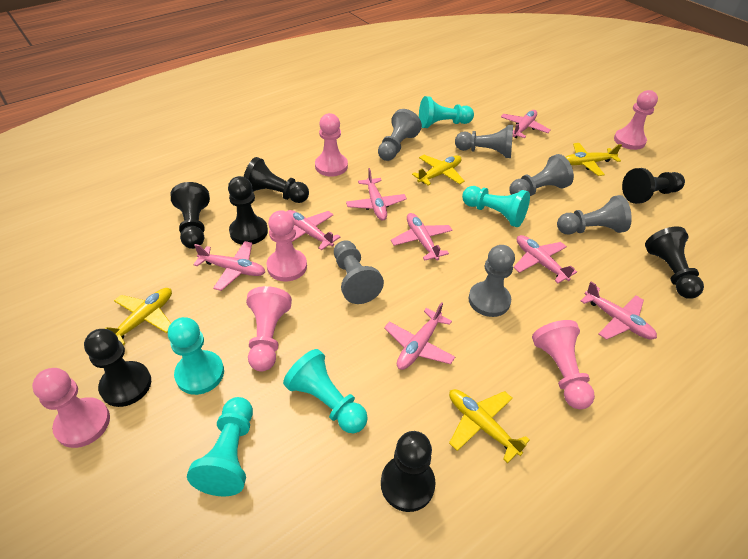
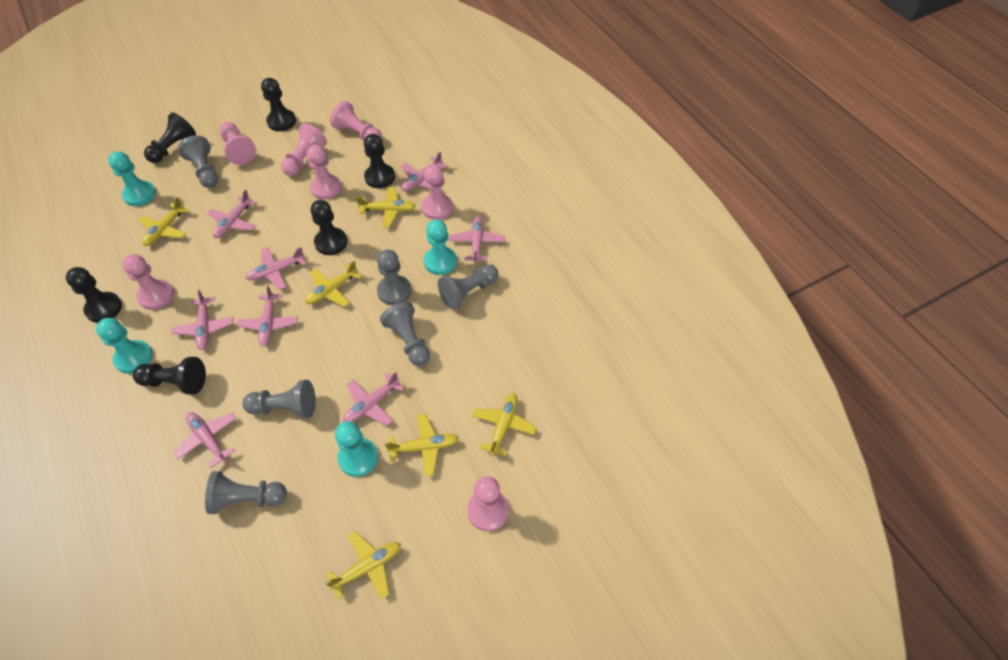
black pawn: 7 -> 6
pink pawn: 6 -> 7
turquoise pawn: 5 -> 4
yellow plane: 4 -> 6

